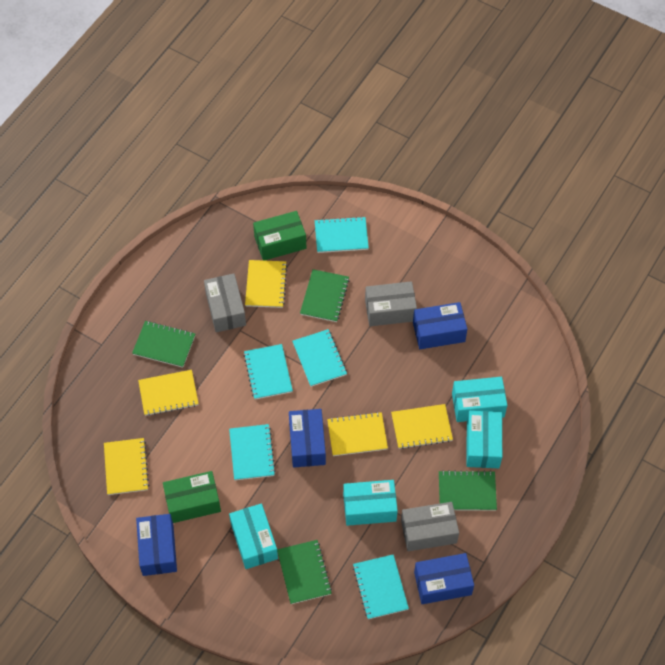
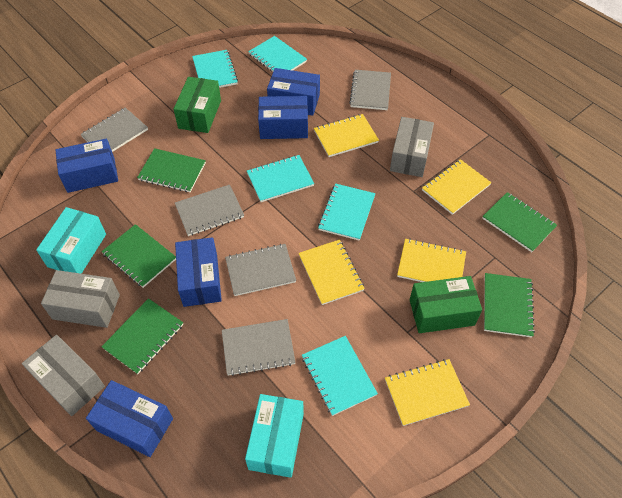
blue box: 4 -> 5
green notebook: 4 -> 5
grey notebook: 0 -> 5
turquoise box: 4 -> 2

